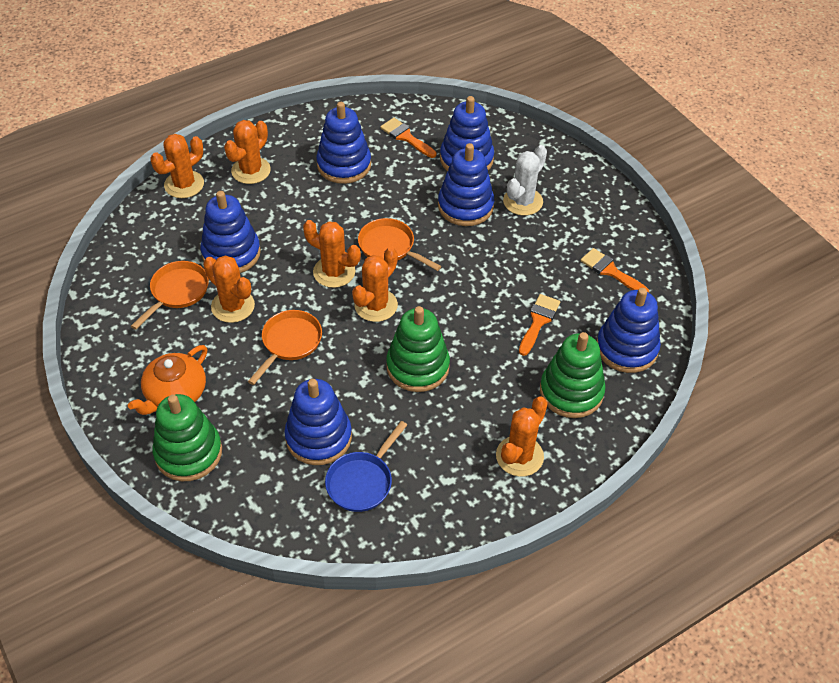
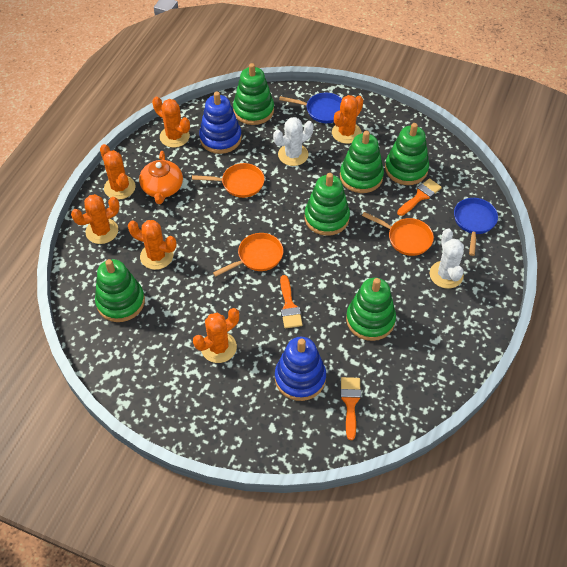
blue pan: 1 -> 2
blue stacking toy: 6 -> 2
green stacking toy: 3 -> 6
white cactus: 1 -> 2

